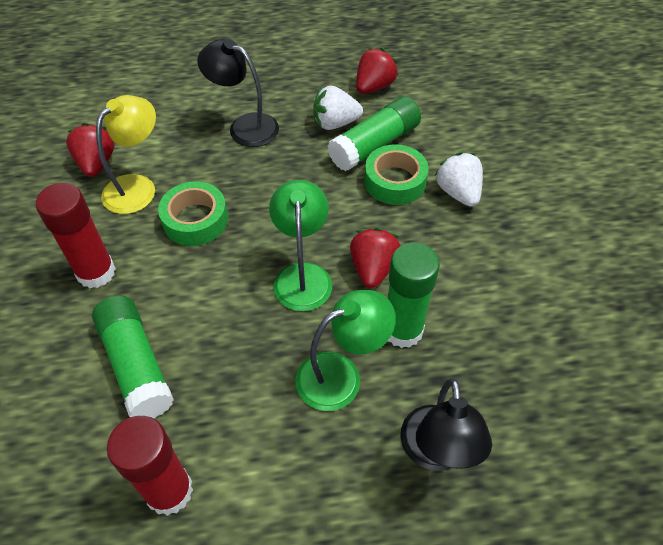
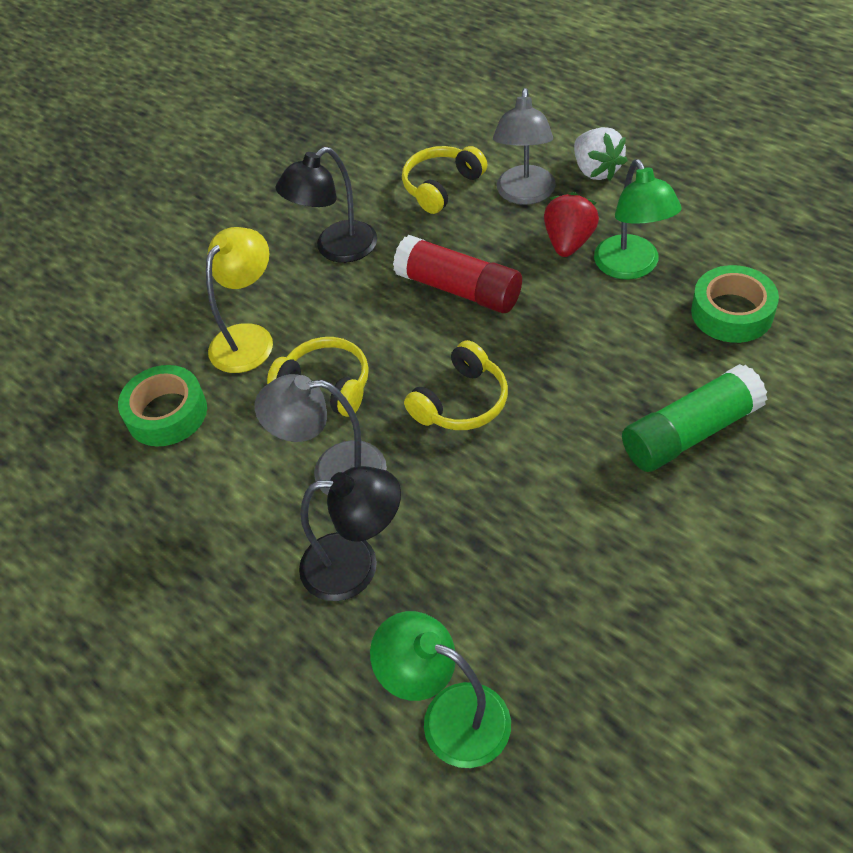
green glue stick: 3 -> 1
grey lamp: 0 -> 2
red glue stick: 2 -> 1
red strawberry: 3 -> 1
white strawberry: 2 -> 1
yellow headphones: 0 -> 3

